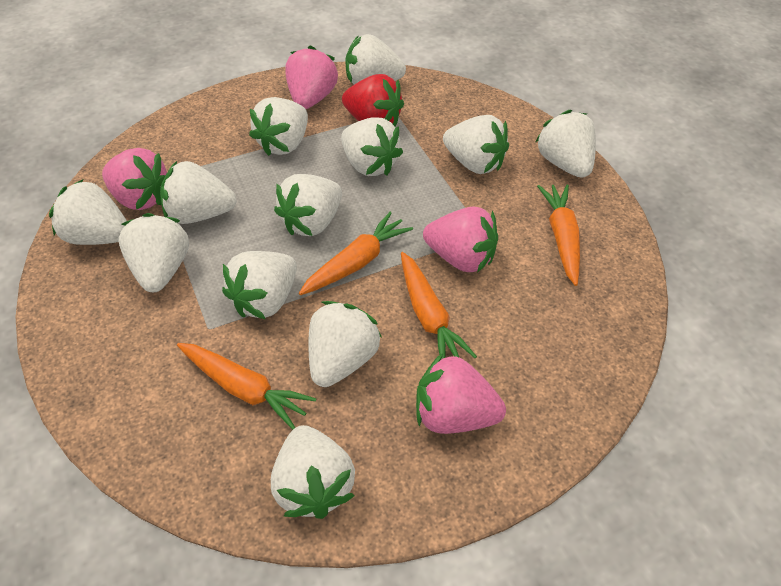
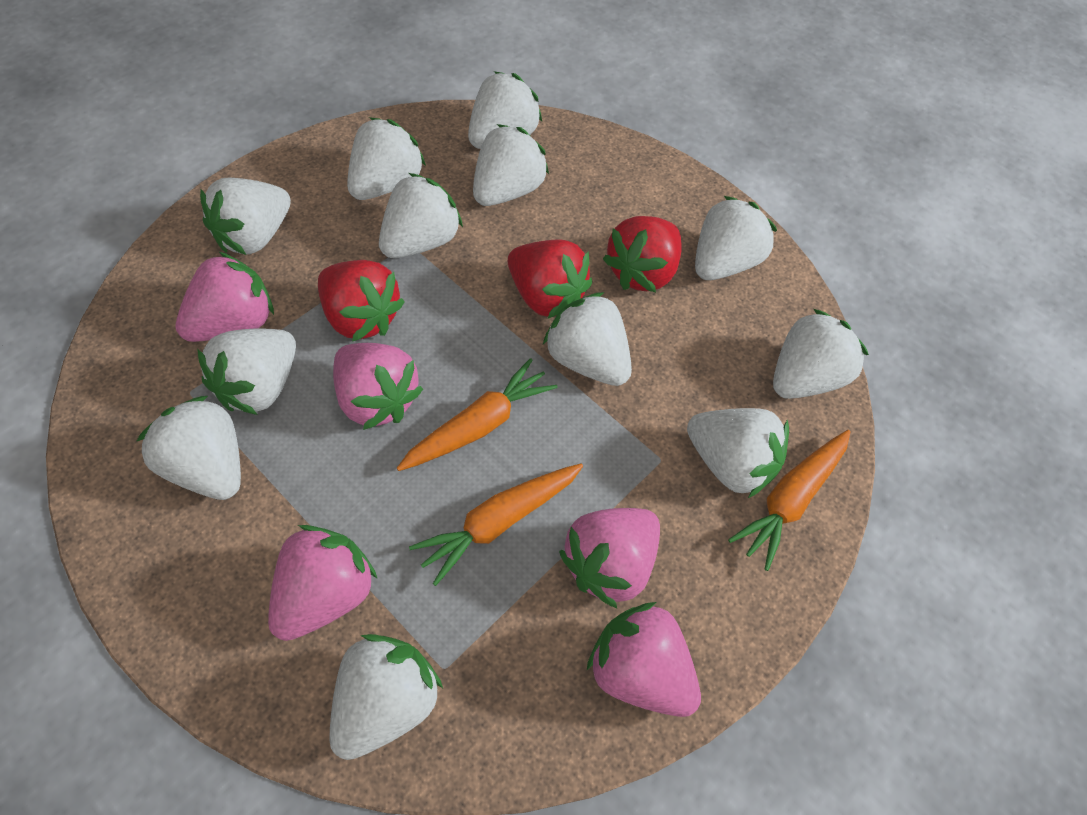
orange carrot: 4 -> 3
pink strawberry: 4 -> 5
red strawberry: 1 -> 3

